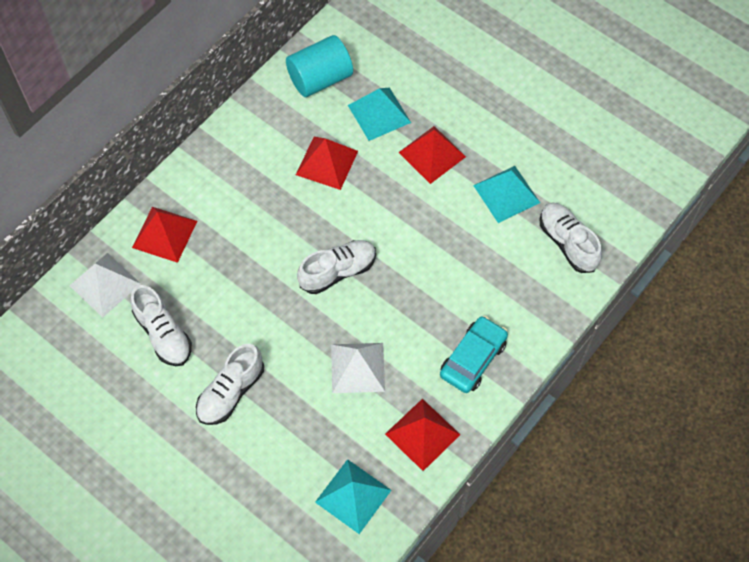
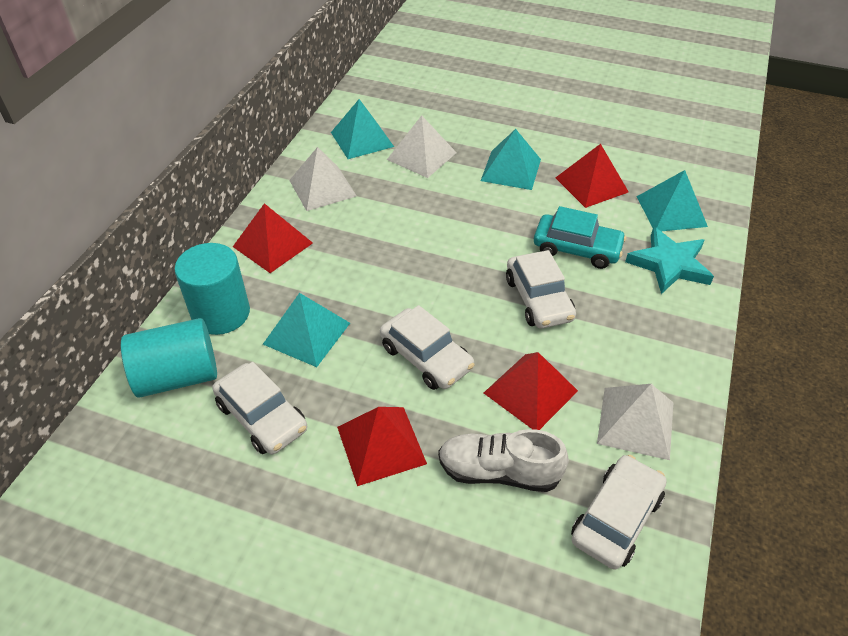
turquoise cylinder: 1 -> 2
turquoise pyramid: 3 -> 4
turquoise star: 0 -> 1
white car: 0 -> 4
white pyramid: 2 -> 3
white shoe: 4 -> 1

